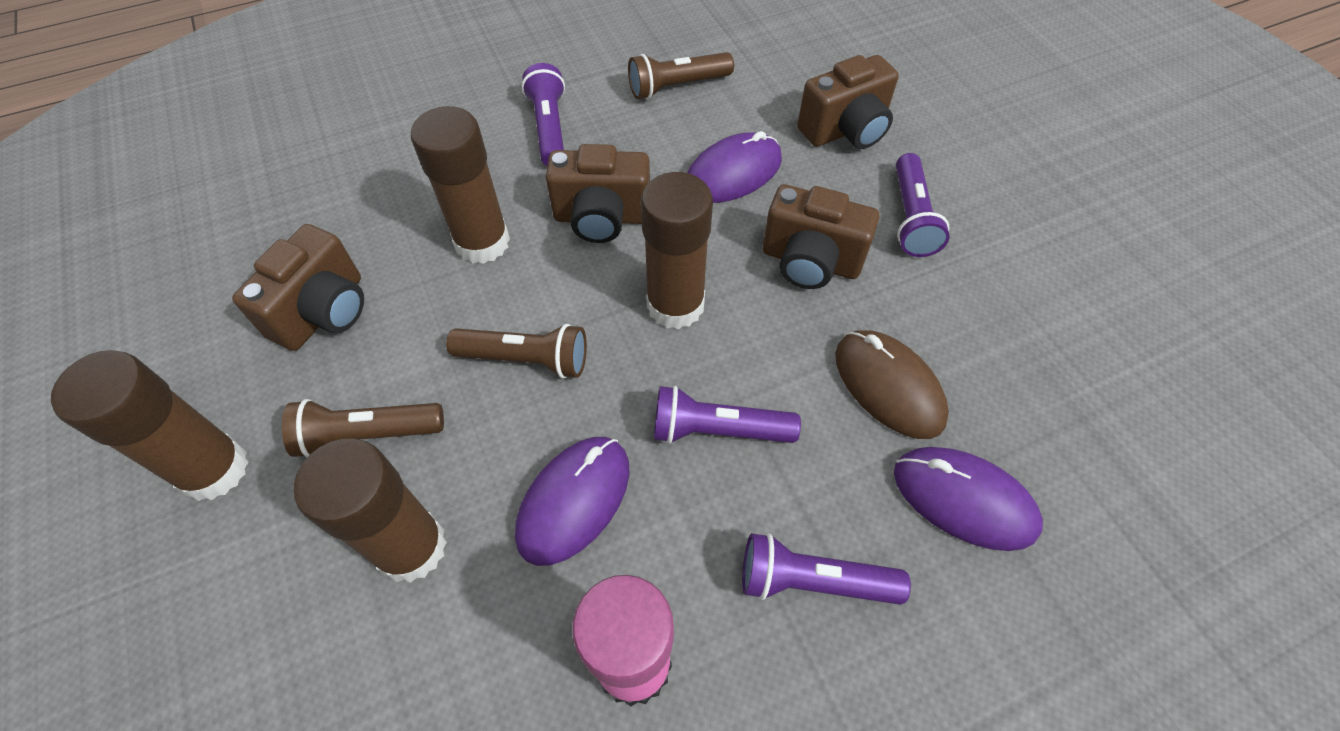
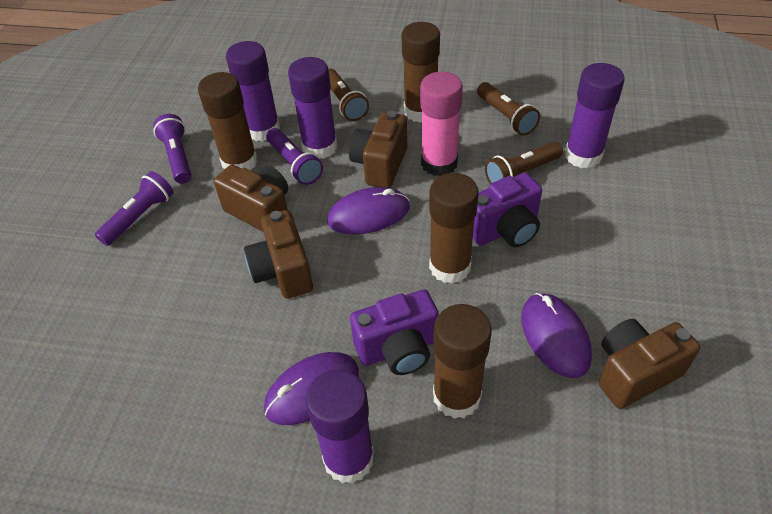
brown mouse: 1 -> 0
purple camera: 0 -> 2
purple flashlight: 4 -> 3
purple glue stick: 0 -> 4

